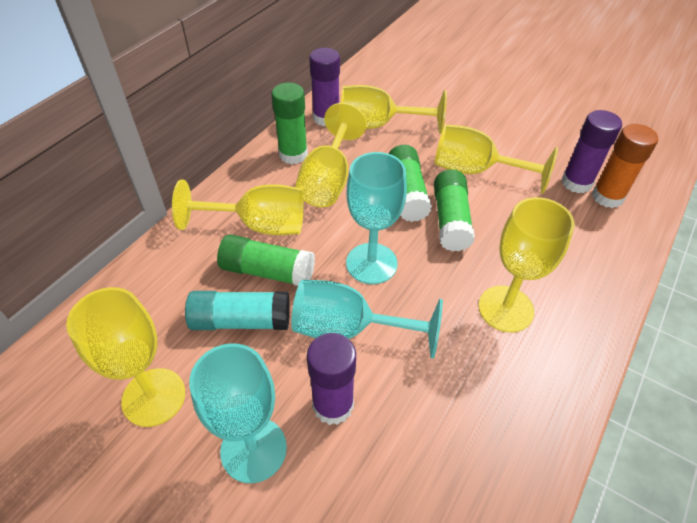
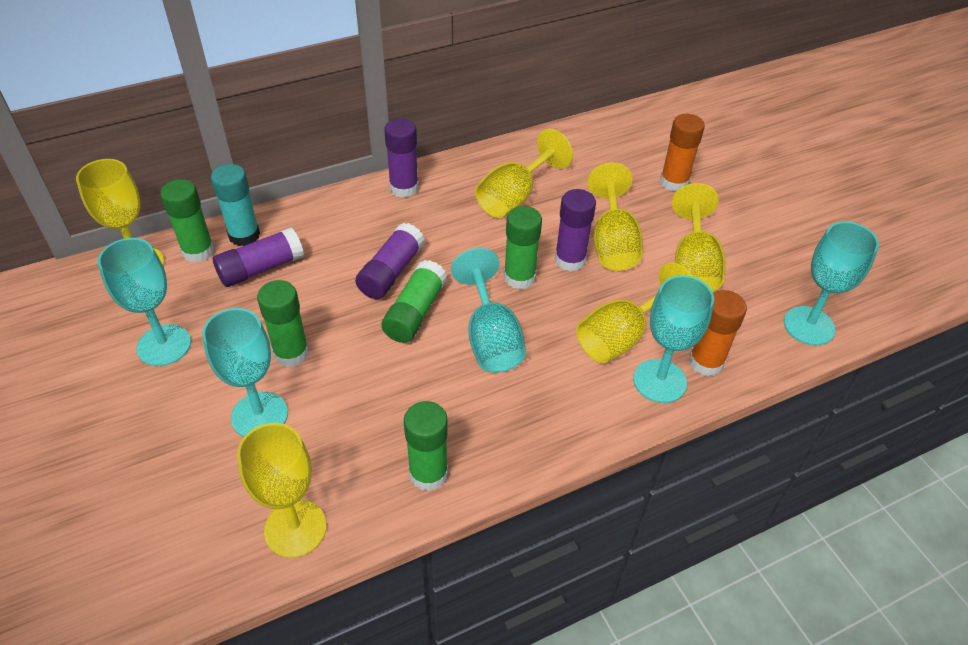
green glue stick: 4 -> 5
orange glue stick: 1 -> 2
purple glue stick: 3 -> 4
turquoise goblet: 3 -> 5

